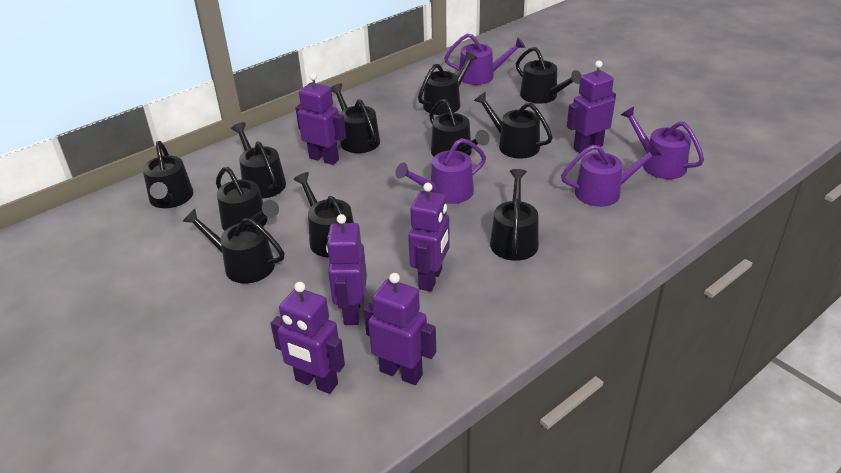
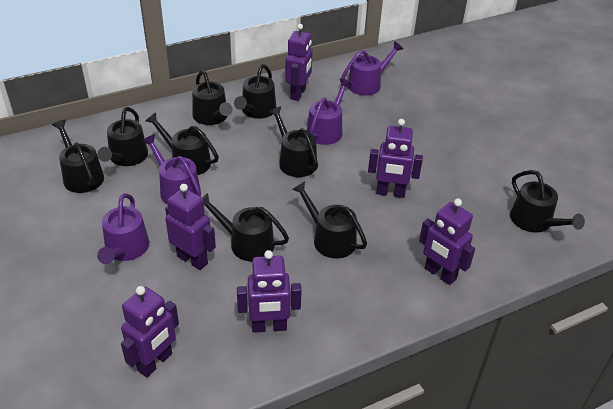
black watering can: 11 -> 9

